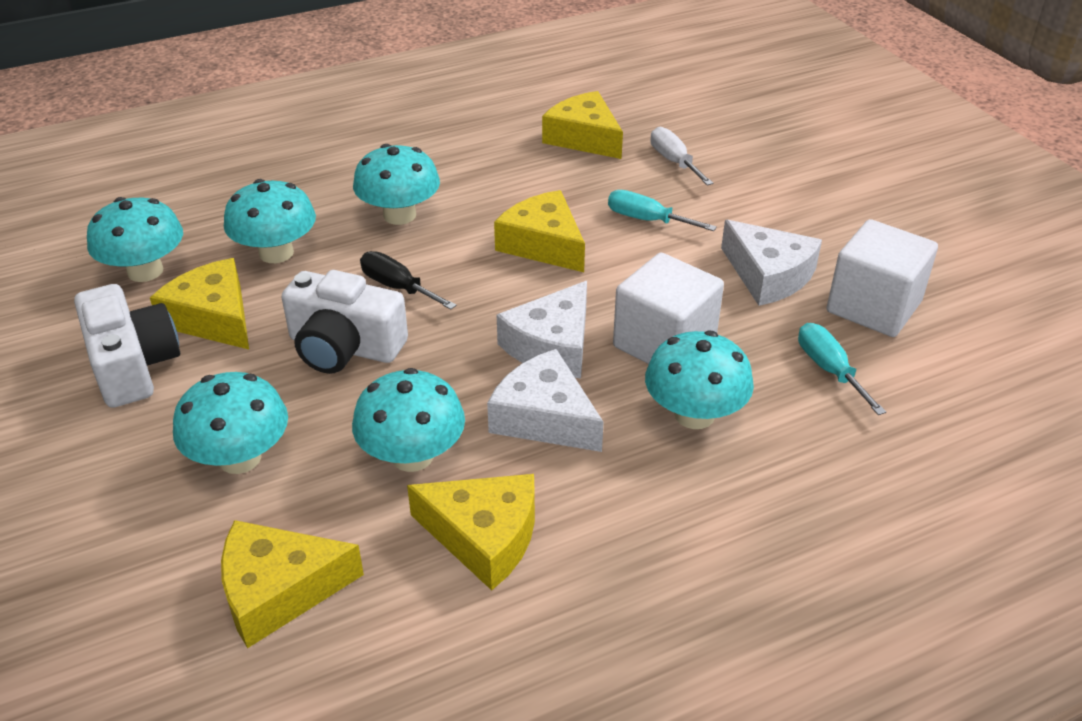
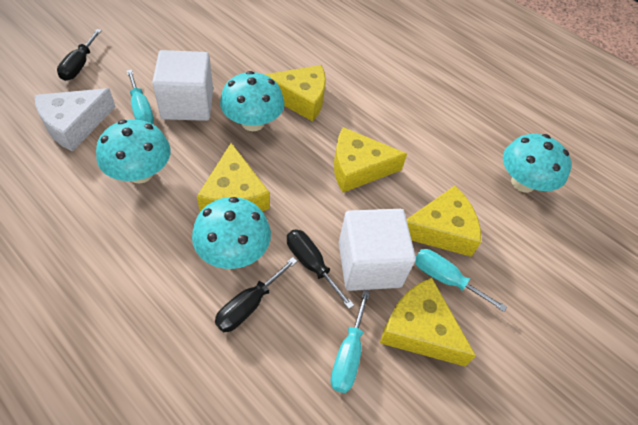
black screwdriver: 1 -> 3
turquoise mushroom: 6 -> 4
turquoise screwdriver: 2 -> 3
white camera: 2 -> 0
white cheese: 3 -> 1
white screwdriver: 1 -> 0

